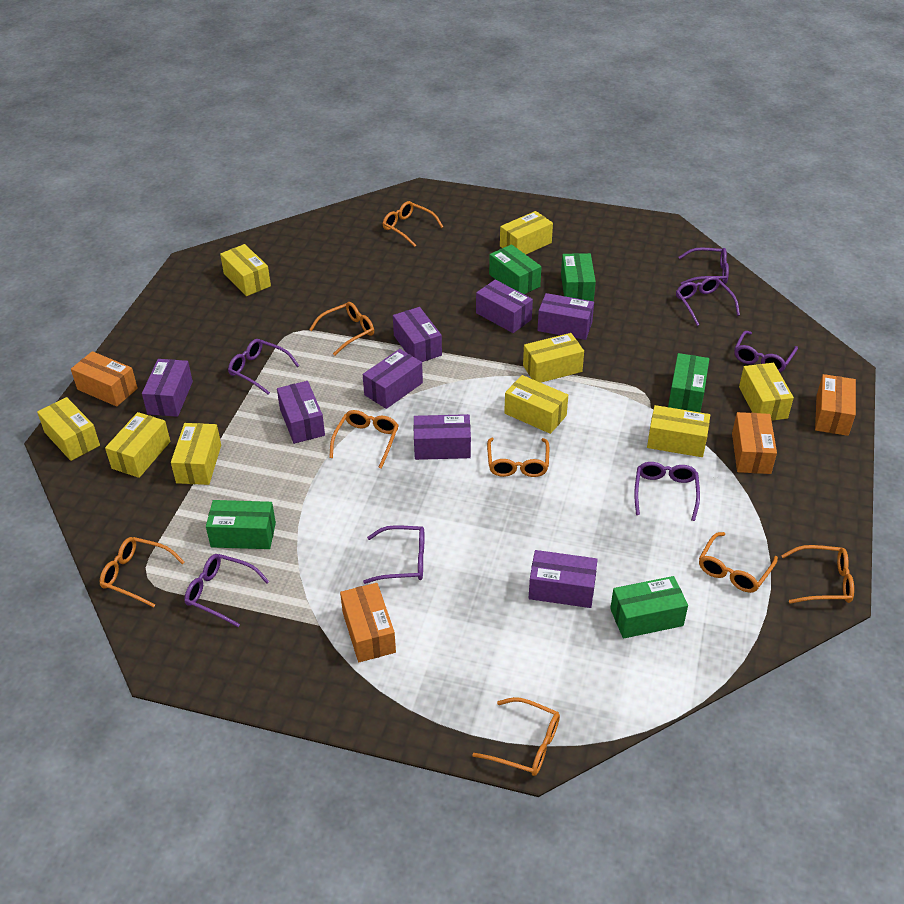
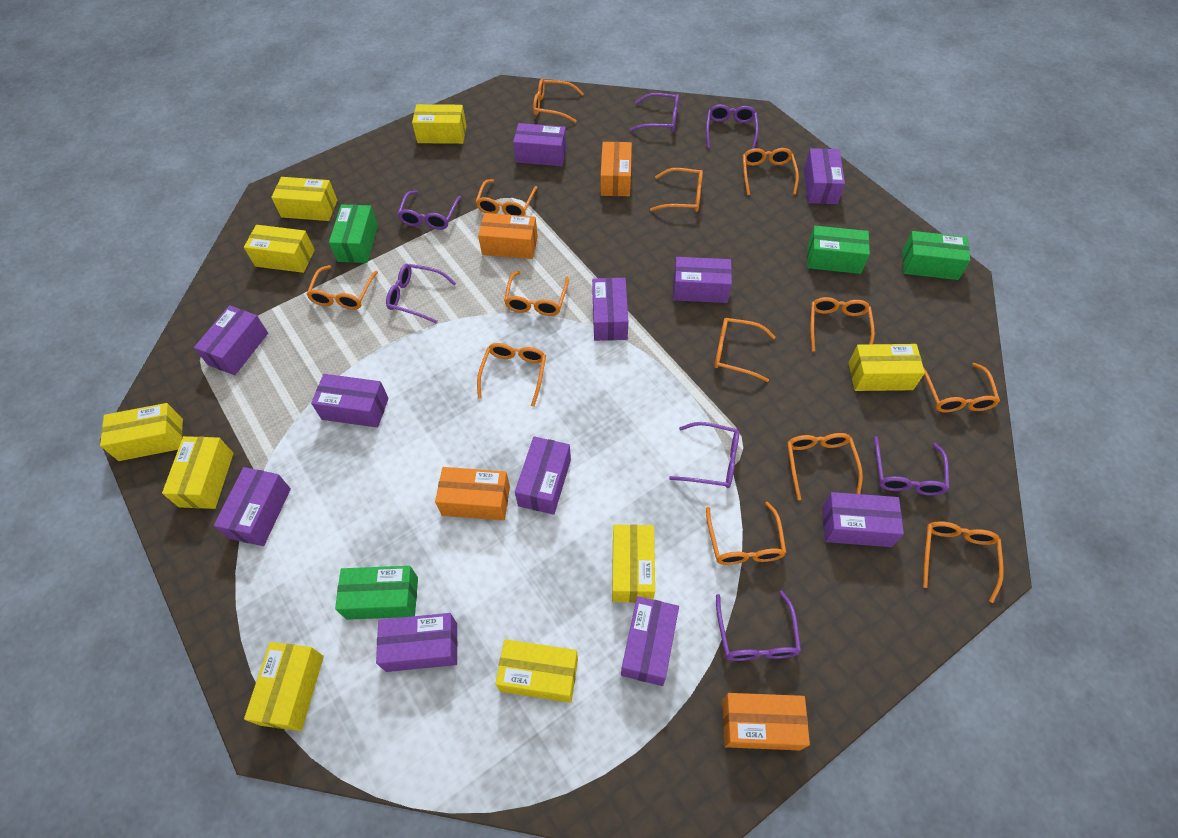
green box: 5 -> 4
orange glasses: 8 -> 13
purple box: 8 -> 11

